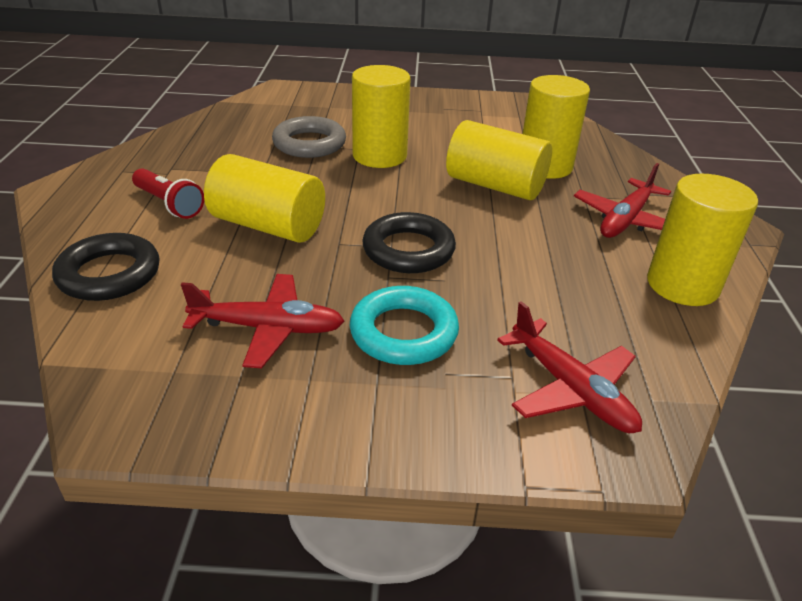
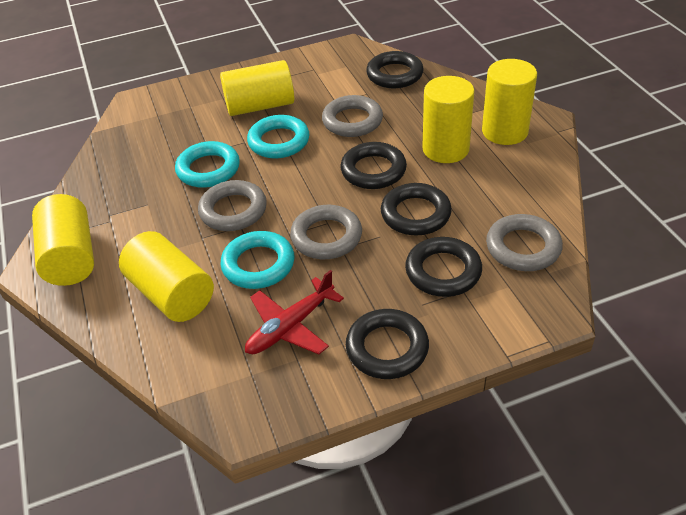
black ring: 2 -> 5
grey ring: 1 -> 4
red flashlight: 1 -> 0
red plane: 3 -> 1
turquoise ring: 1 -> 3

